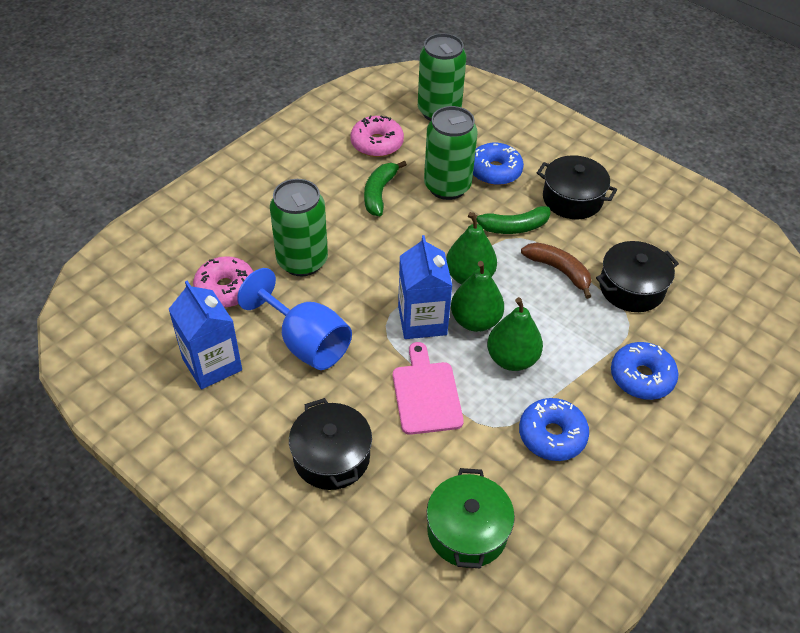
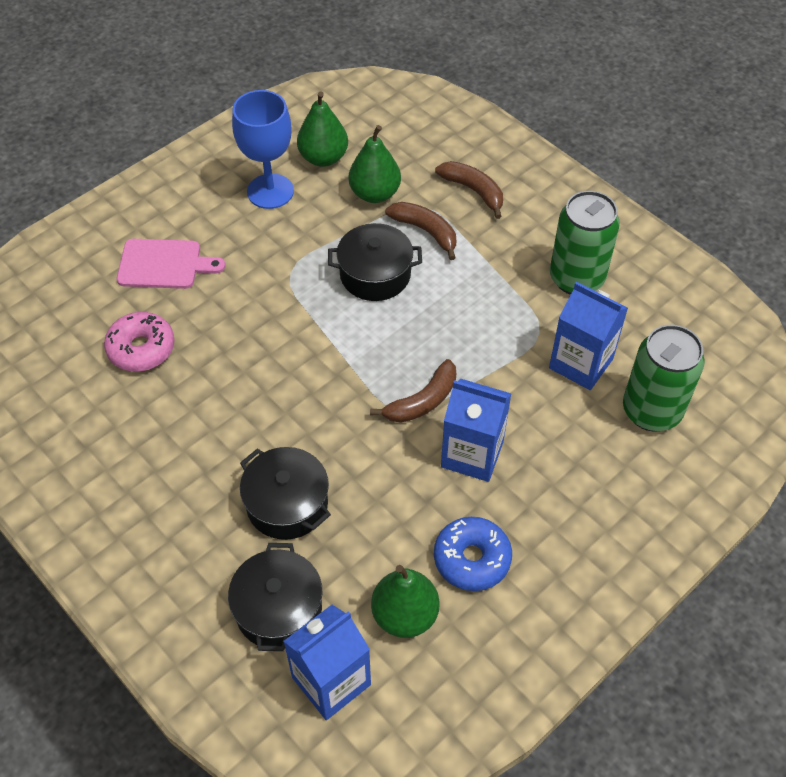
blue carton: 2 -> 3
blue donut: 3 -> 1
brown banana: 1 -> 3
green banana: 2 -> 0
green can: 3 -> 2
green pot: 1 -> 0
pink donut: 2 -> 1

